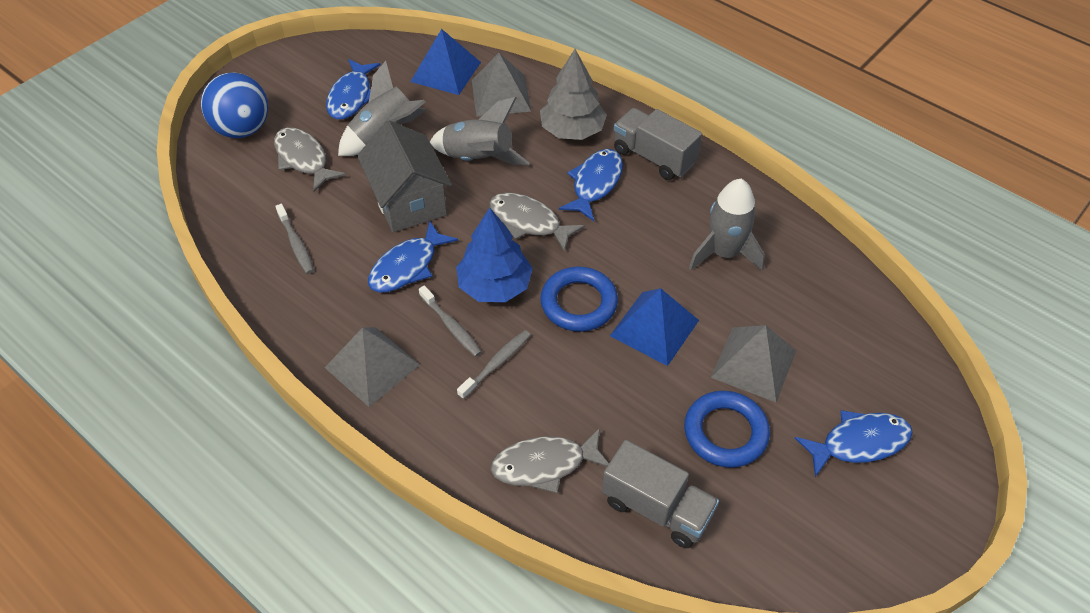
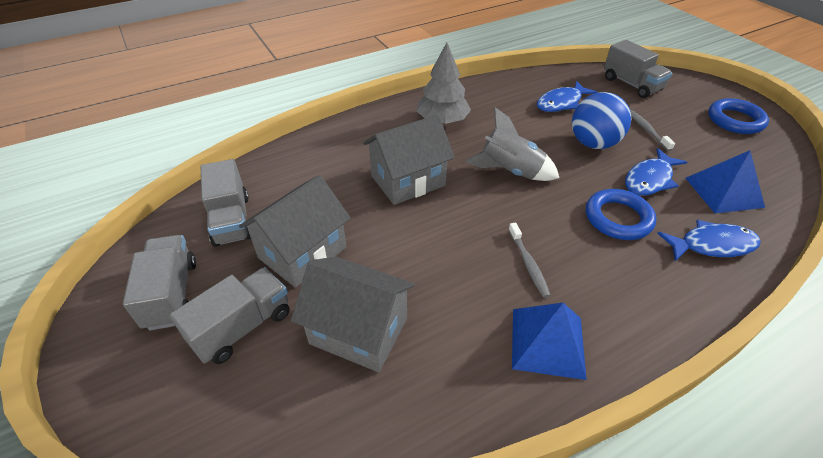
blue fish: 4 -> 3
blue tree: 1 -> 0
grey fish: 3 -> 0
grey house: 1 -> 3
grey pyramid: 3 -> 0
grey rocket: 3 -> 1
grey toothbrush: 3 -> 2
grey truck: 2 -> 4

